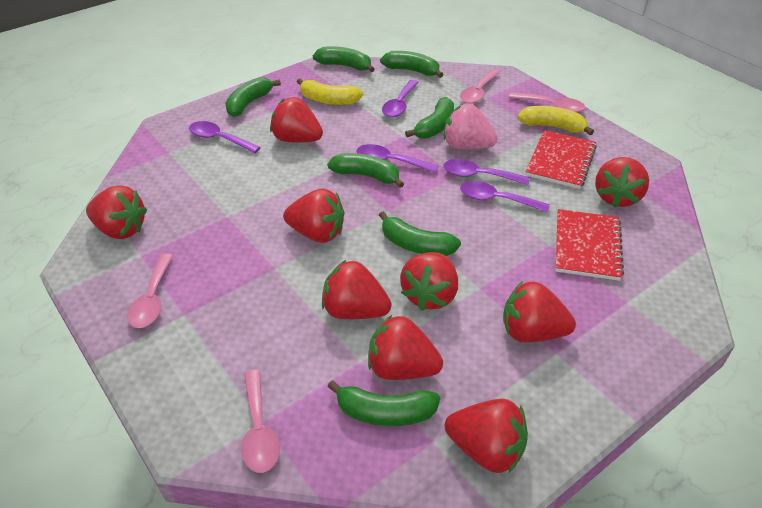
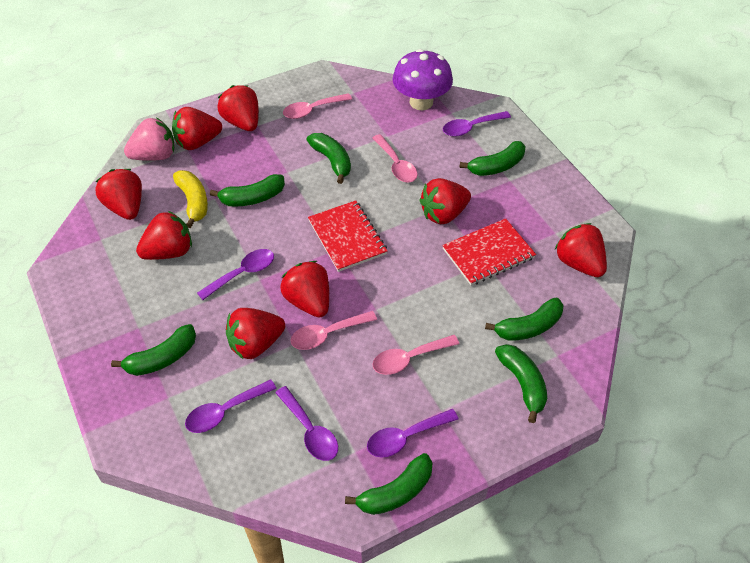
purple mushroom: 0 -> 1
red strawberry: 9 -> 8
yellow banana: 2 -> 1

